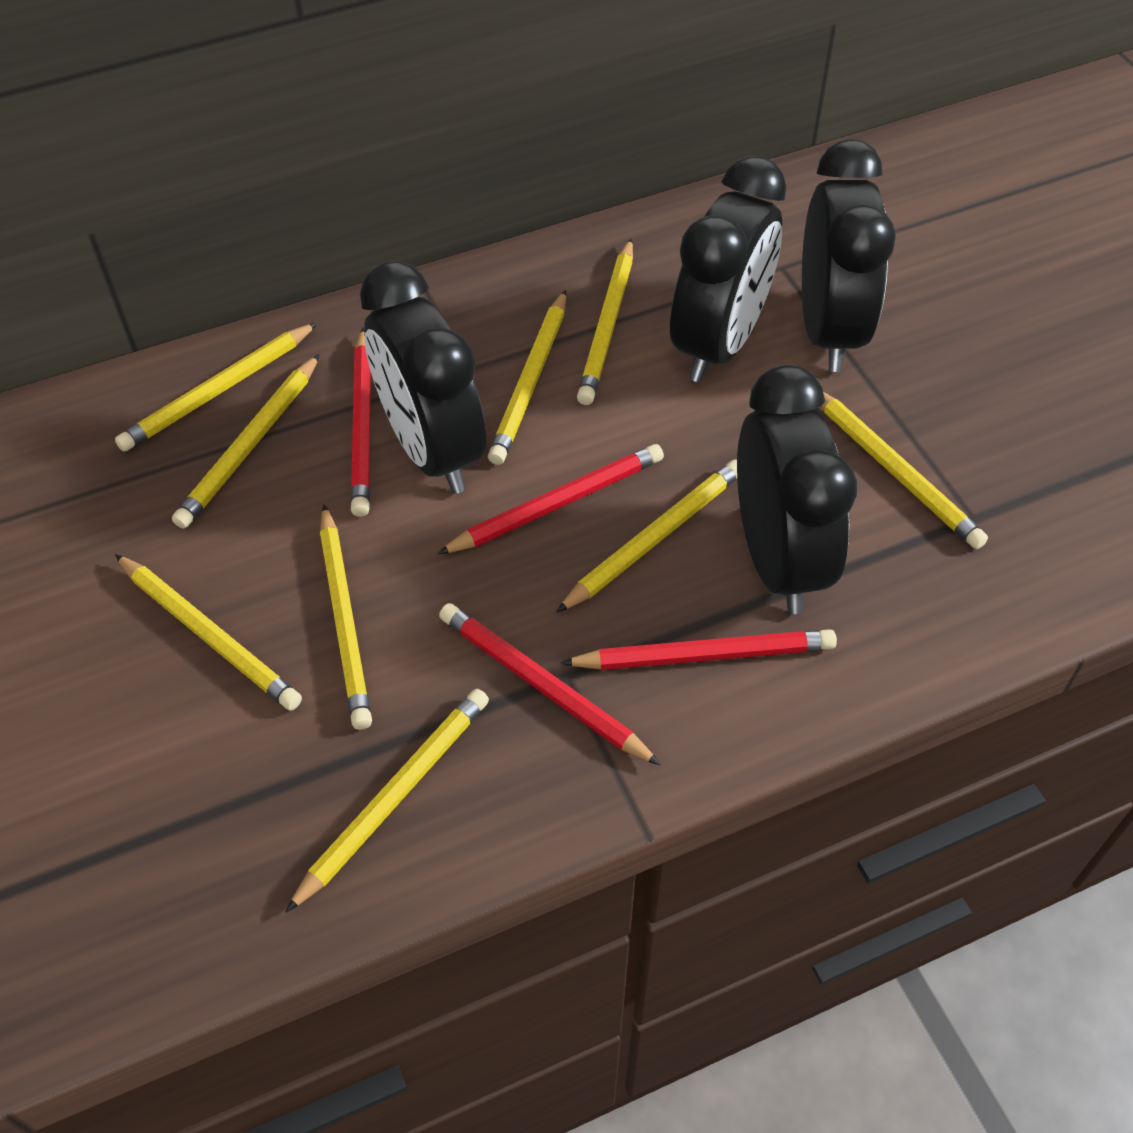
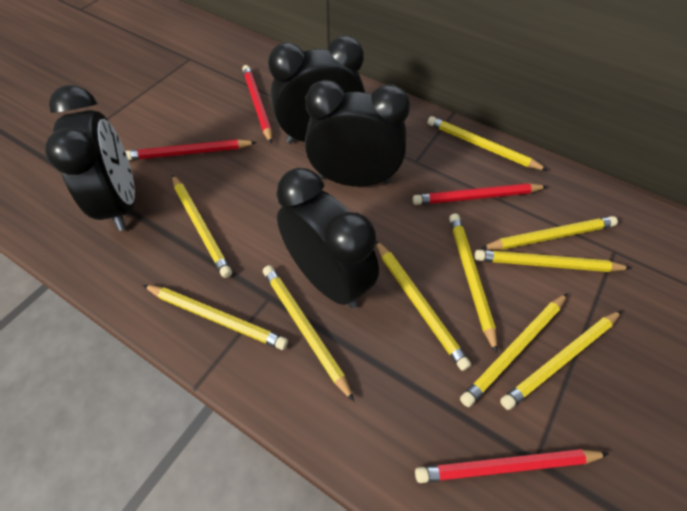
yellow pencil: 9 -> 10

